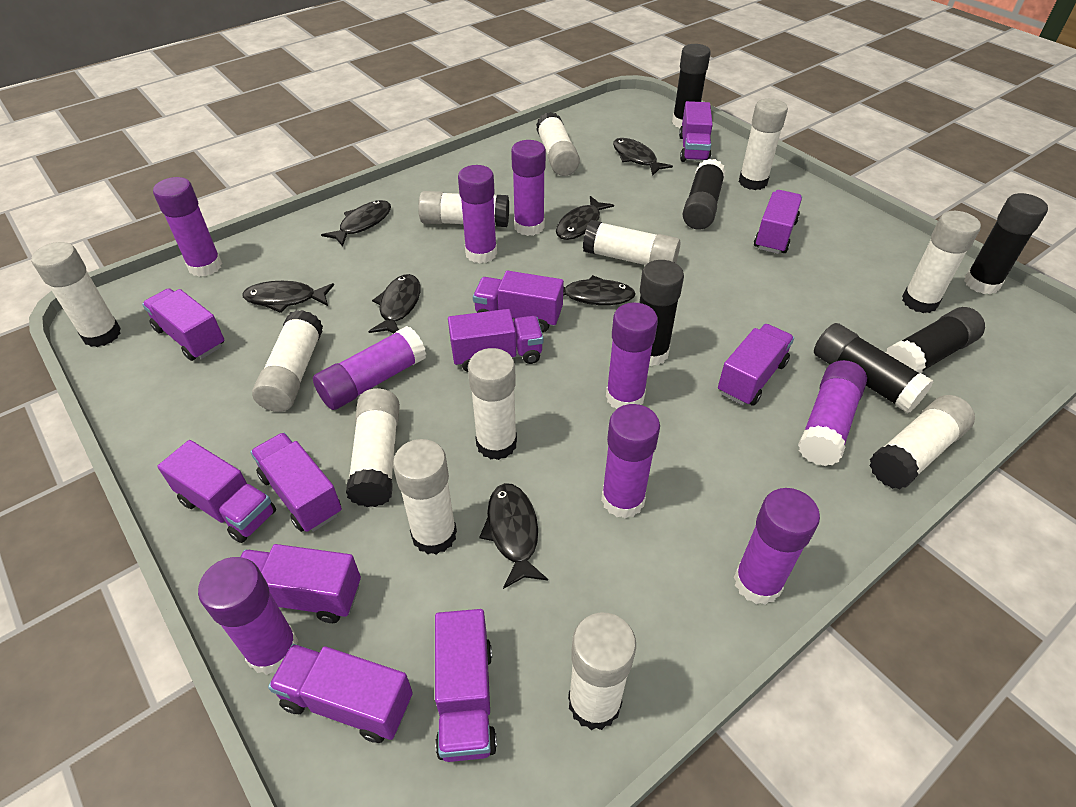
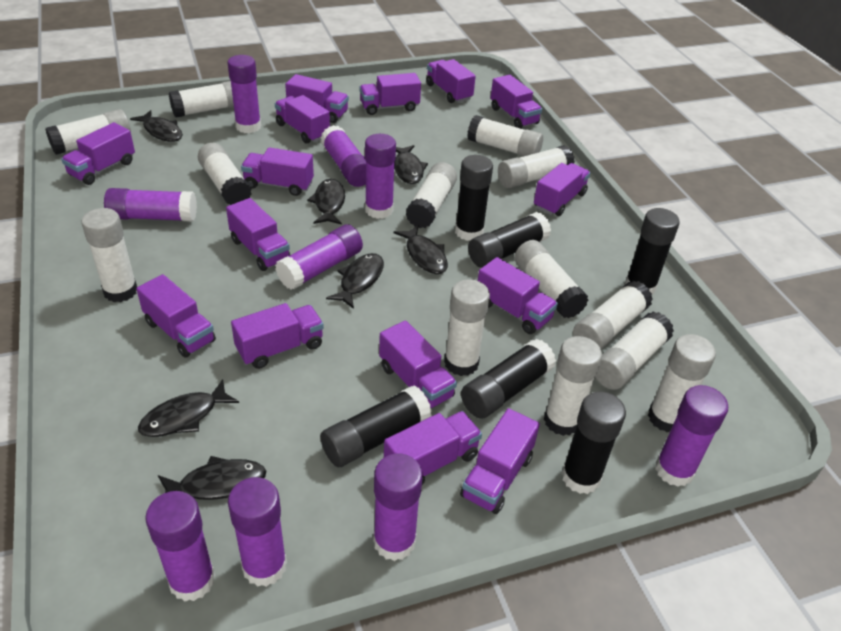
purple truck: 11 -> 15
white glue stick: 12 -> 13

